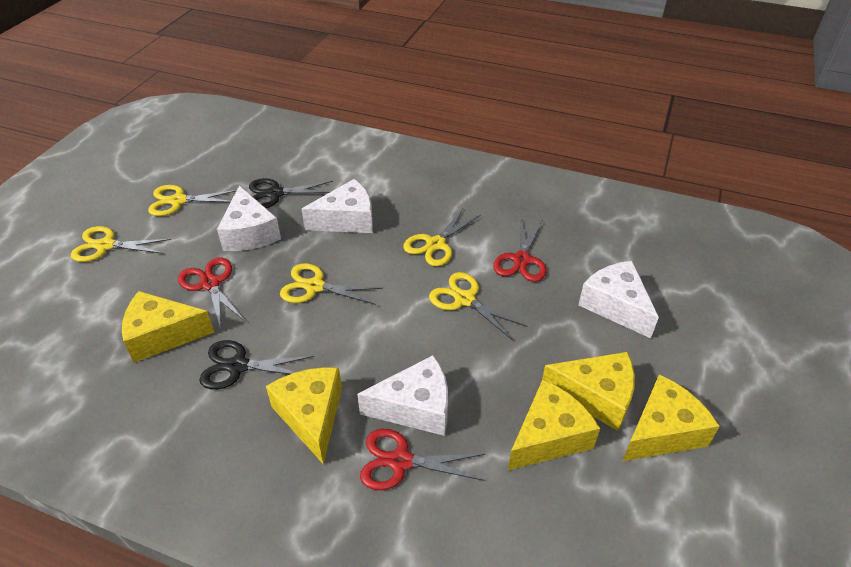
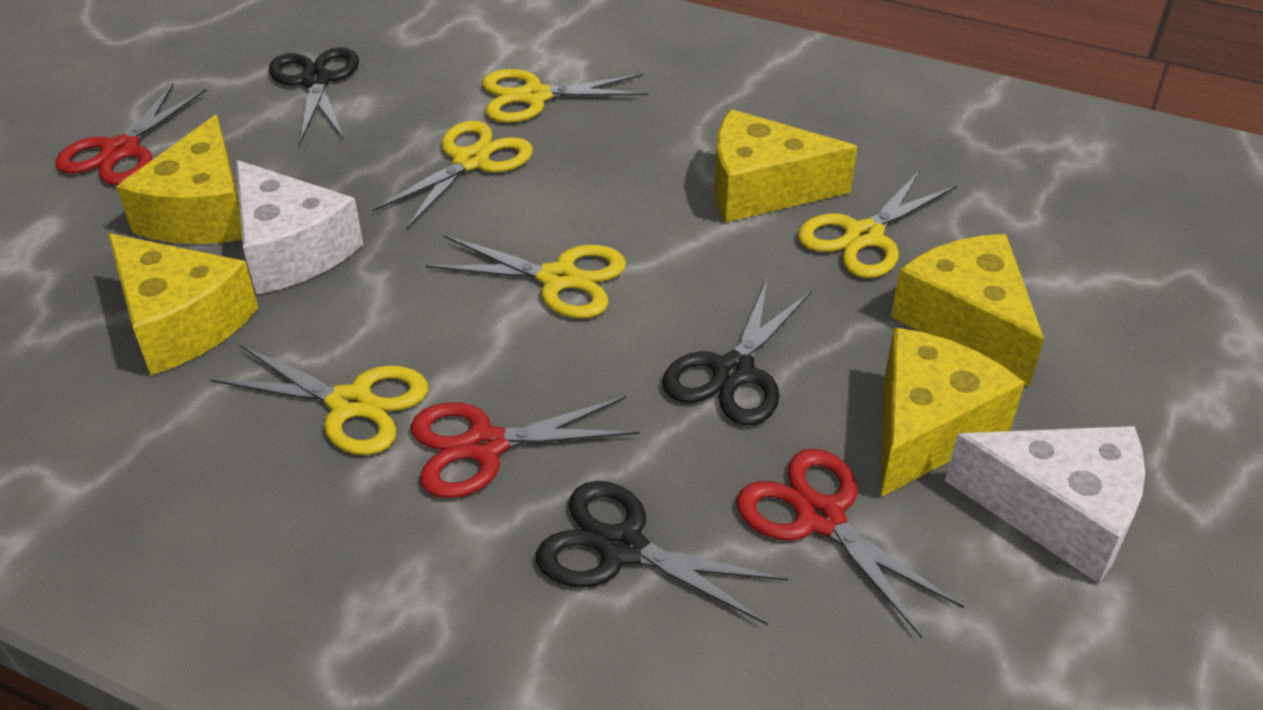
black scissors: 2 -> 3
white cheese: 4 -> 2

